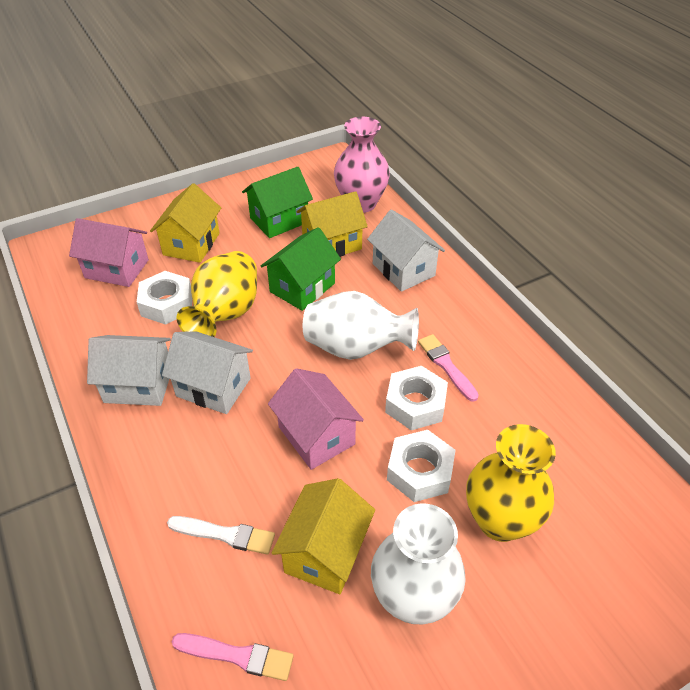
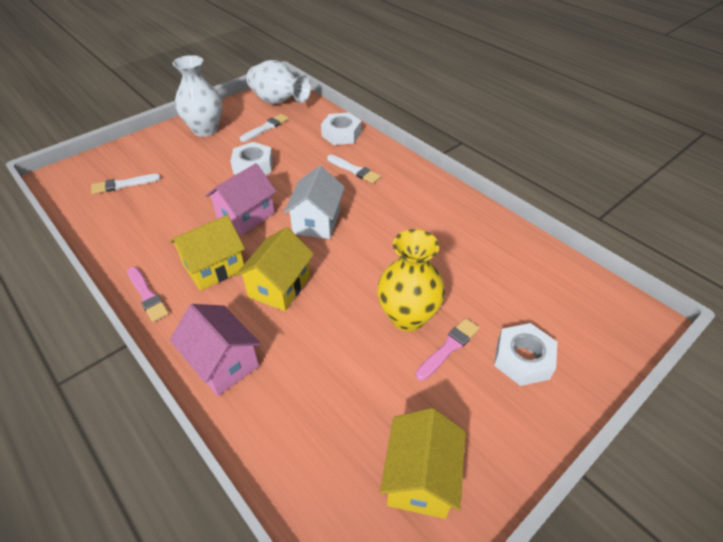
green house: 2 -> 0
pink vase: 1 -> 0
white brush: 1 -> 3
white house: 3 -> 1
yellow vase: 2 -> 1

